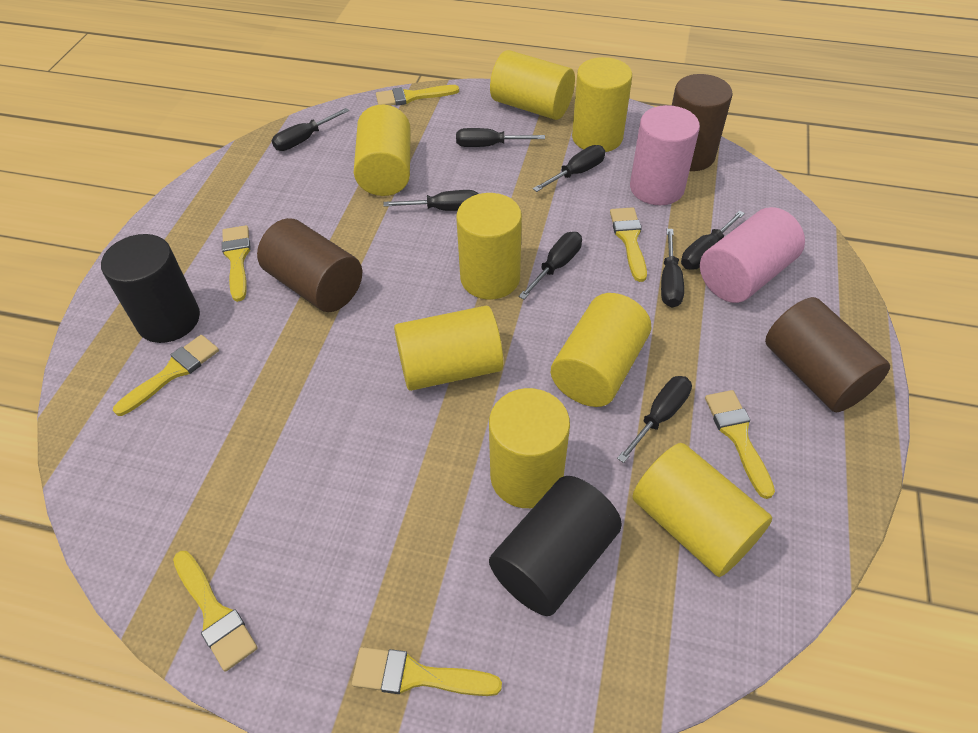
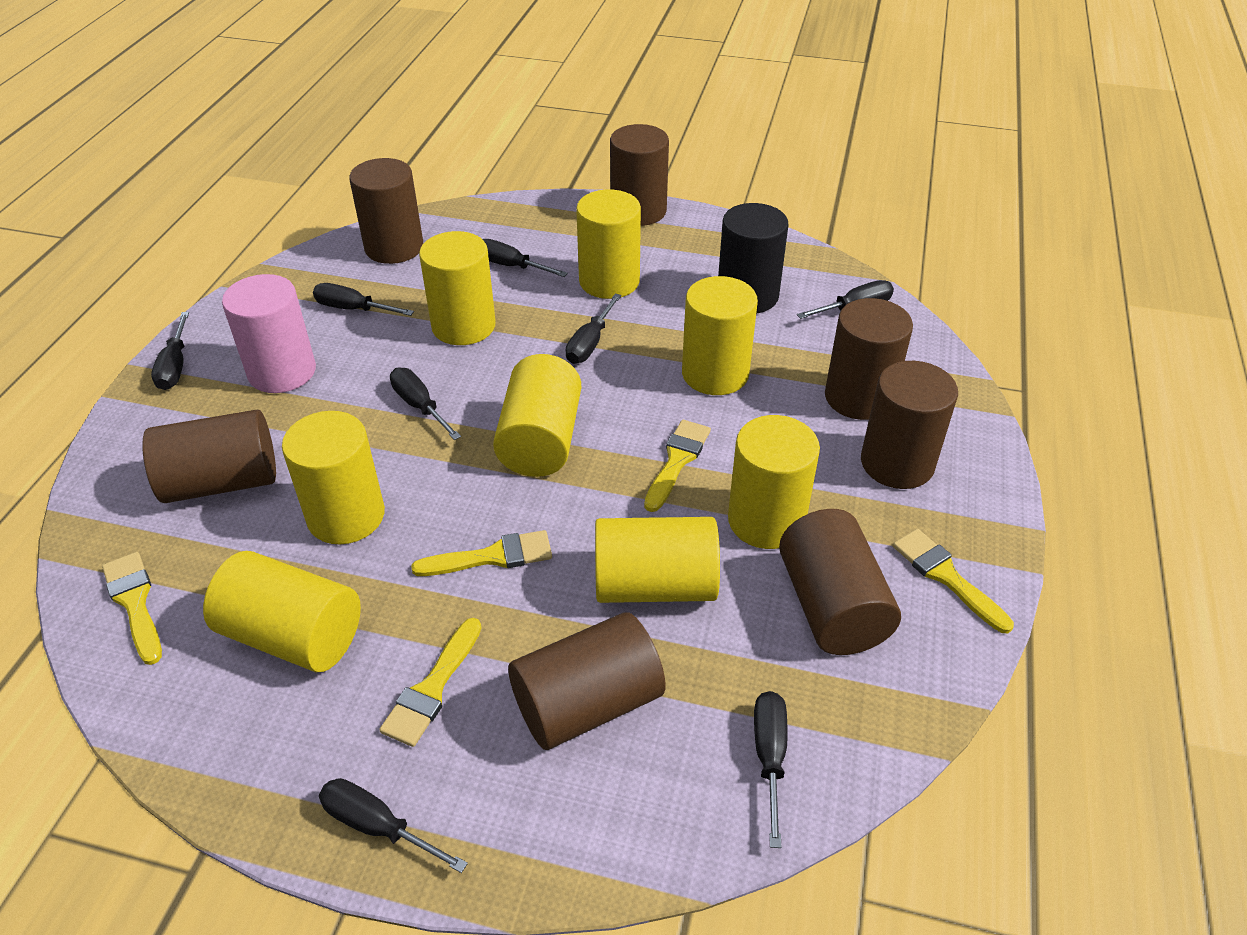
black cylinder: 2 -> 1
brown cylinder: 3 -> 7
pink cylinder: 2 -> 1
yellow brush: 7 -> 5

